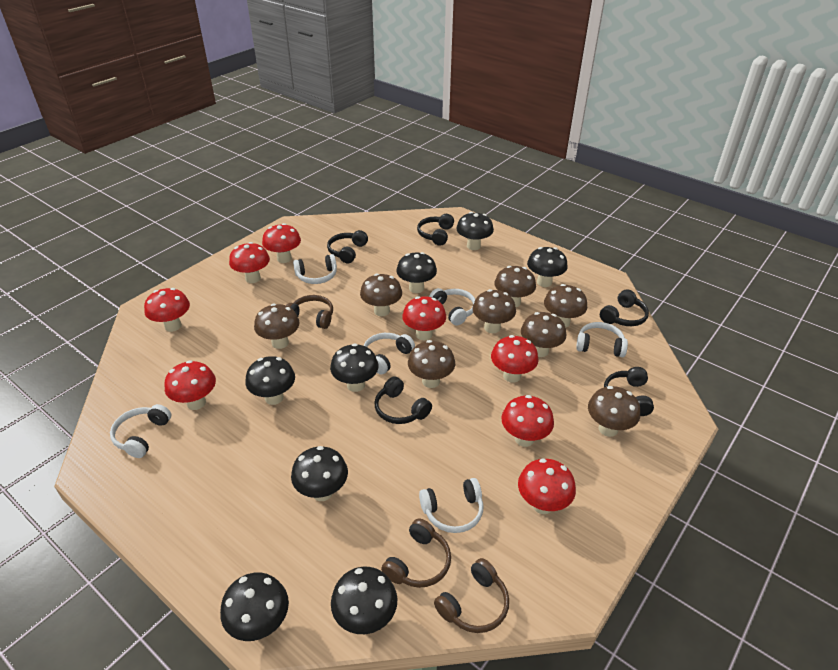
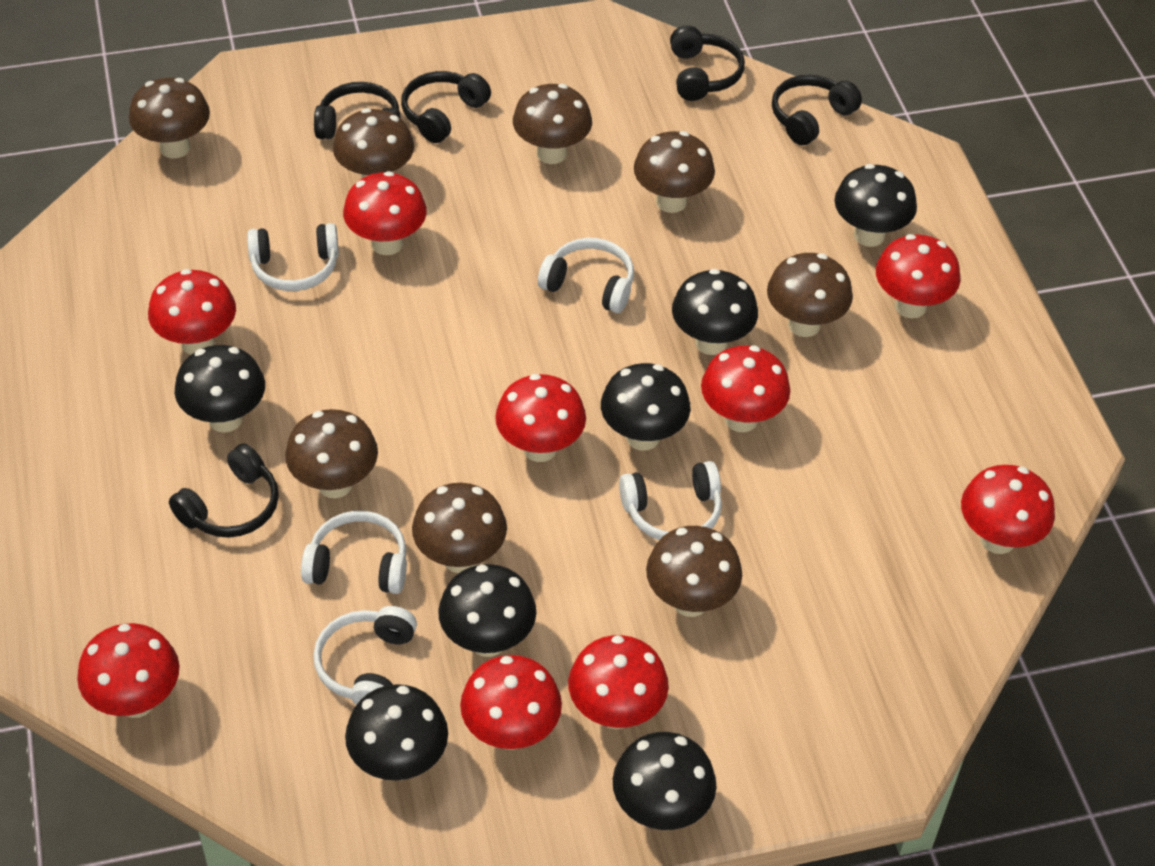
black mushroom: 8 -> 7
brown headphones: 3 -> 0
red mushroom: 8 -> 9
white headphones: 6 -> 5

